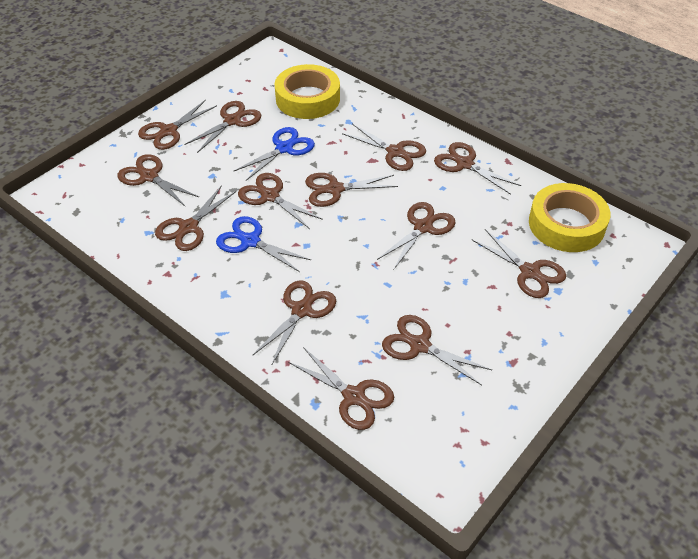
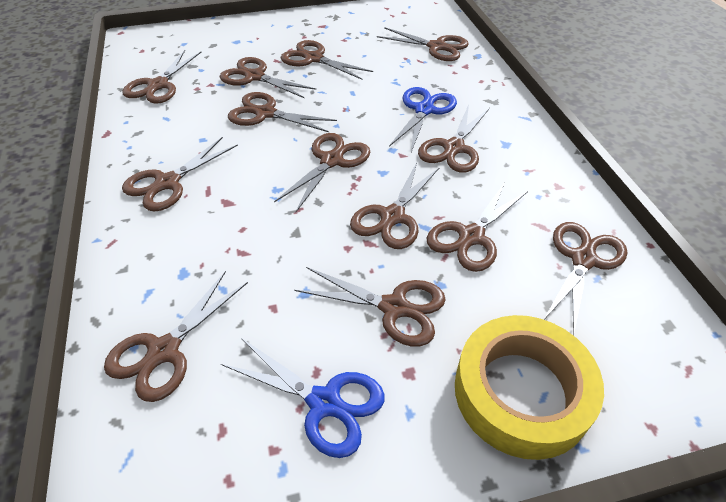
yellow tape: 2 -> 1

